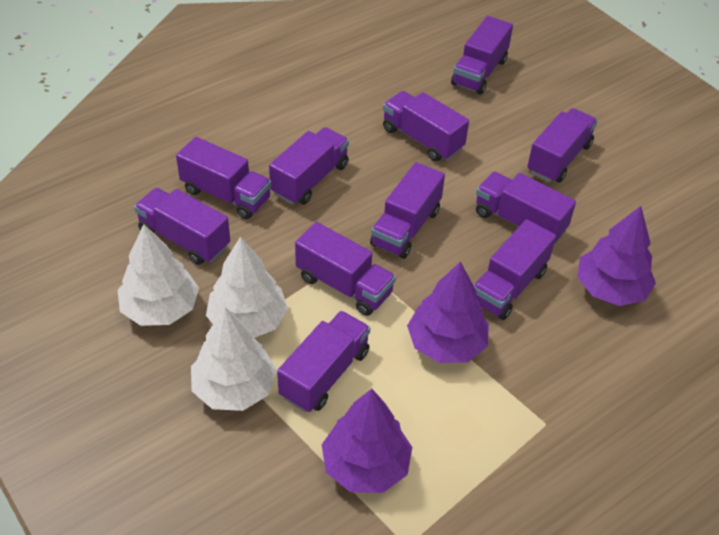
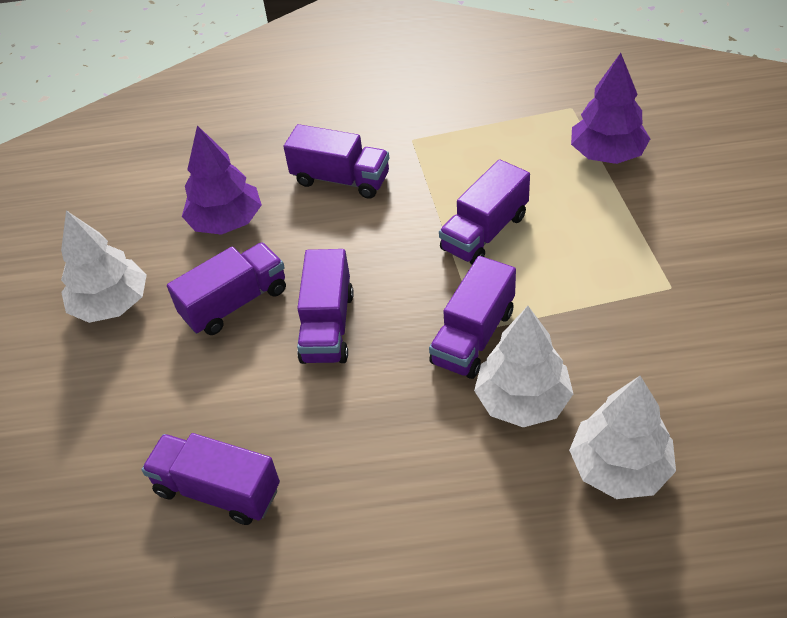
purple tree: 3 -> 2
purple truck: 11 -> 6

